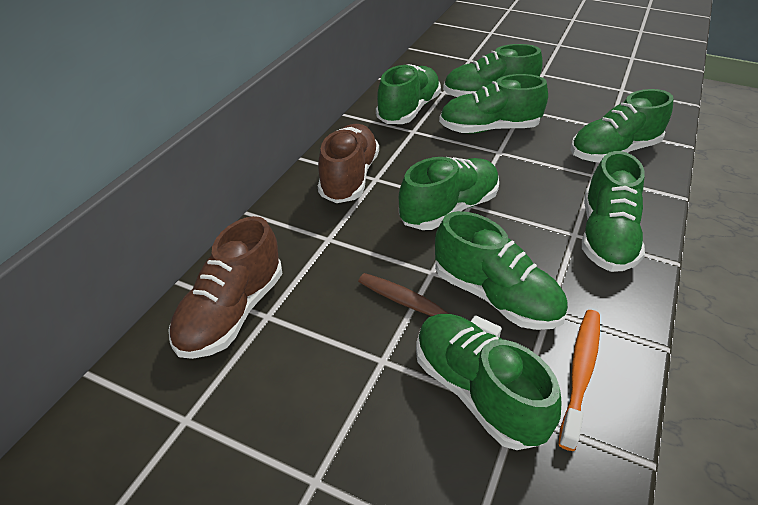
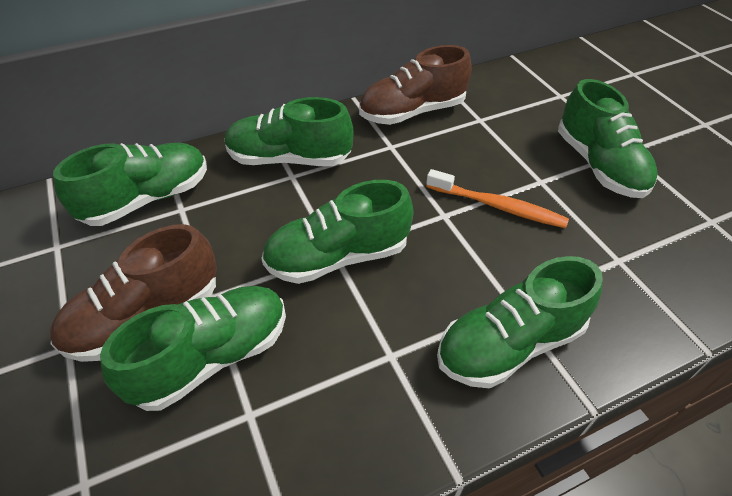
brown toothbrush: 1 -> 0
green shoe: 8 -> 6

